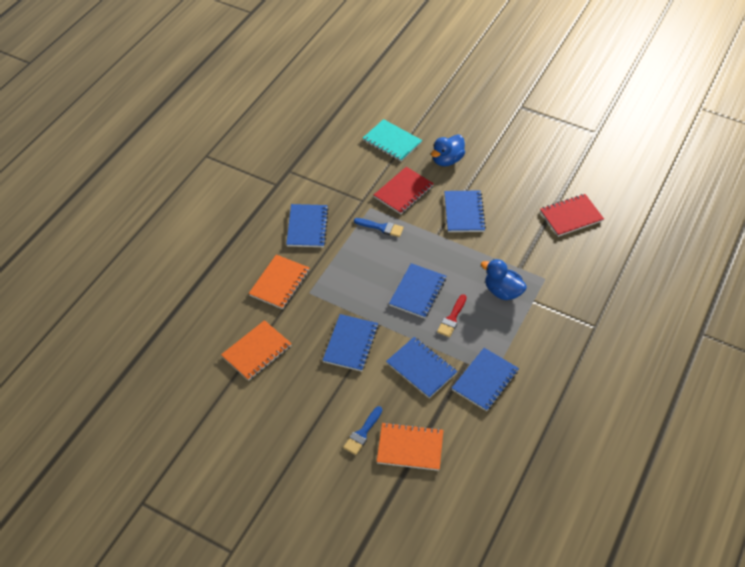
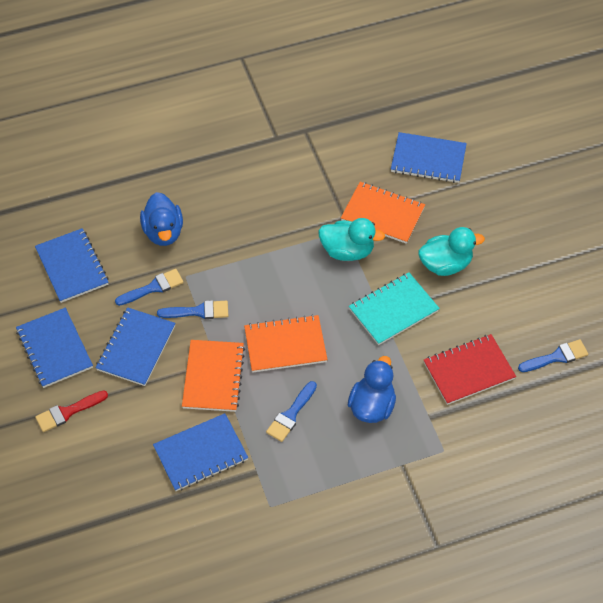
blue brush: 2 -> 4
blue notebook: 6 -> 5
red notebook: 2 -> 1
turquoise duck: 0 -> 2

